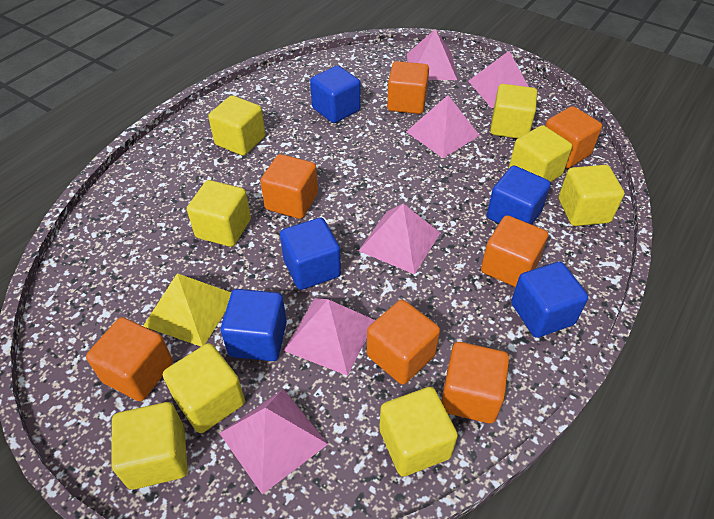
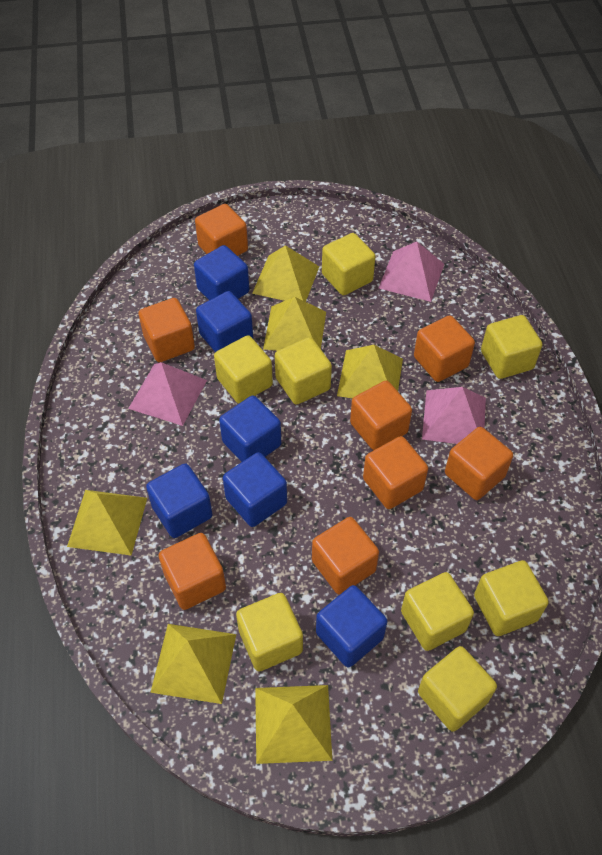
blue cube: 5 -> 6
orange cube: 7 -> 8
pink pyramid: 6 -> 3
yellow pyramid: 1 -> 6

